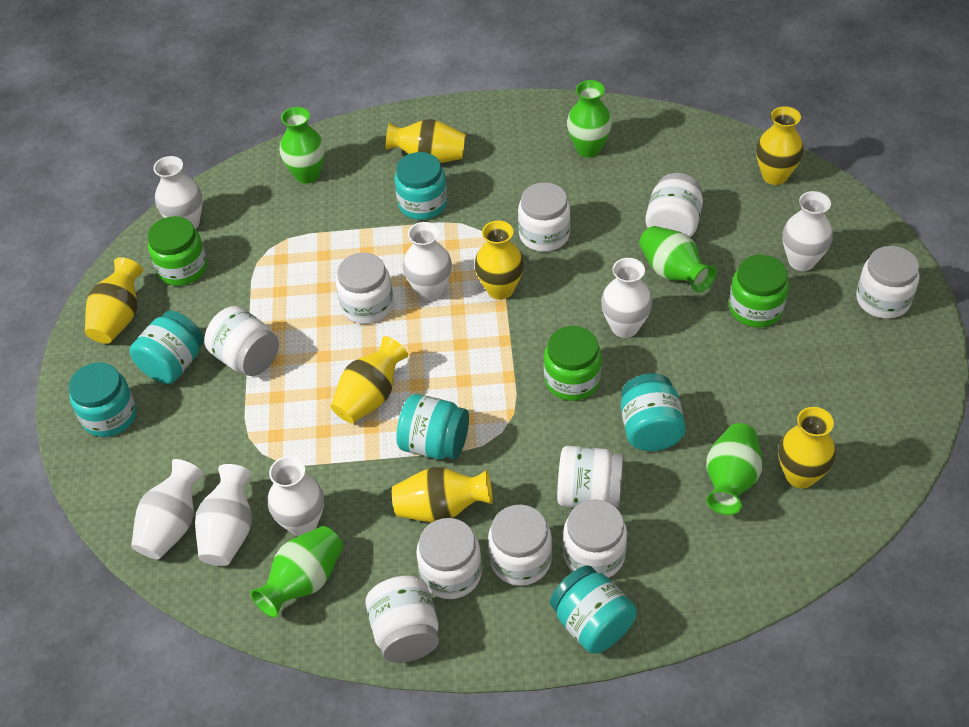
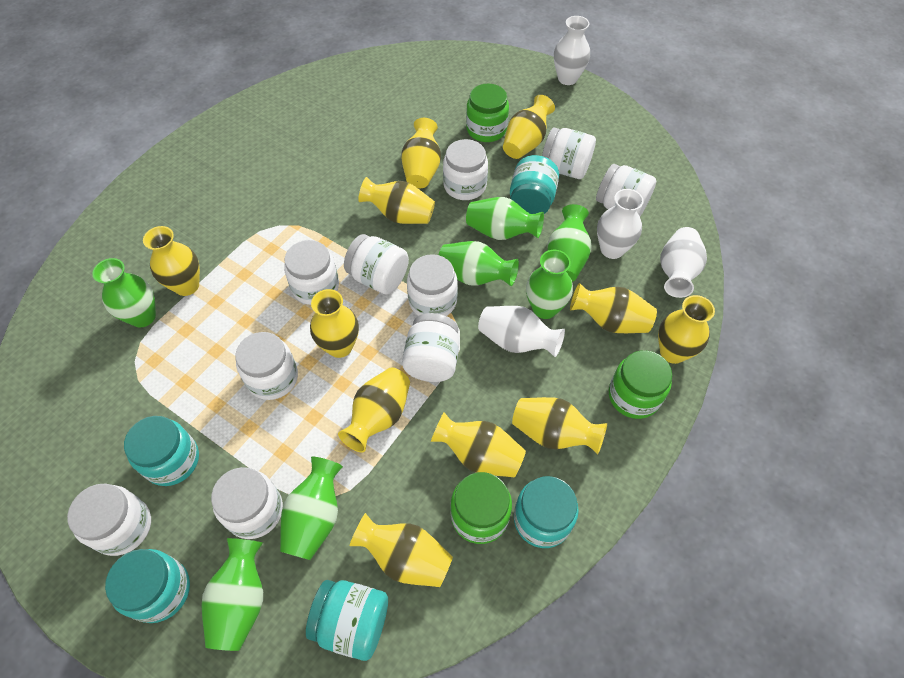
green vase: 5 -> 7
turquoise jar: 6 -> 5
white vase: 7 -> 4
yellow vase: 7 -> 11

